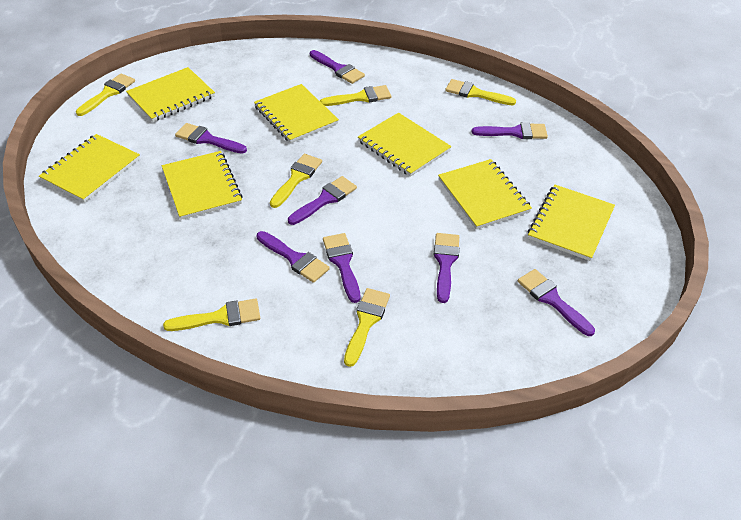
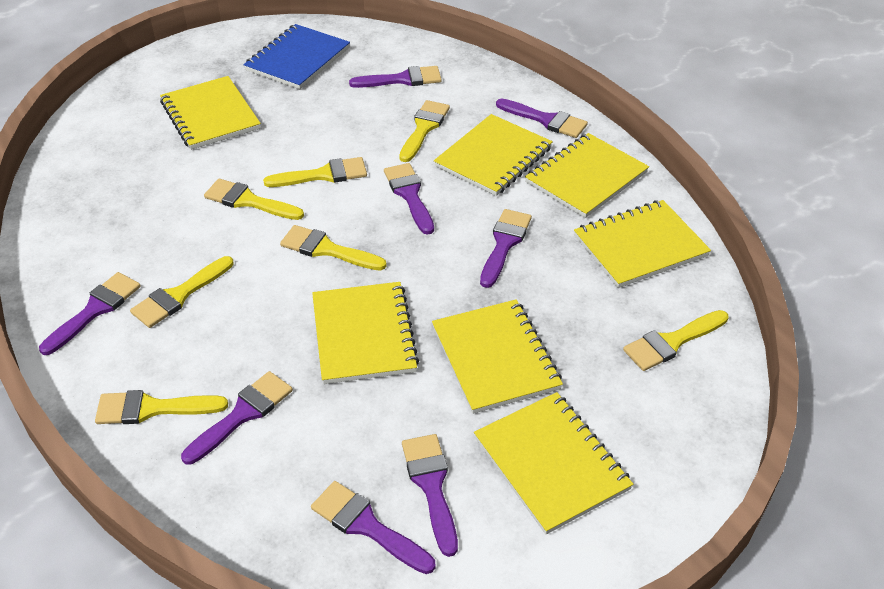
blue notebook: 0 -> 1
yellow brush: 6 -> 7

